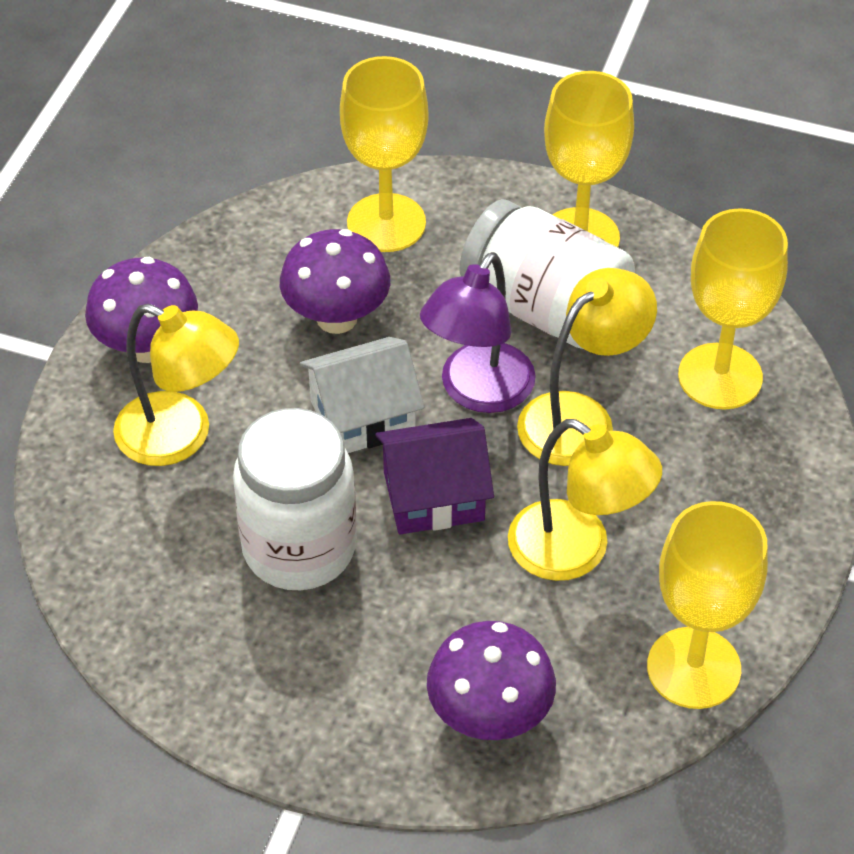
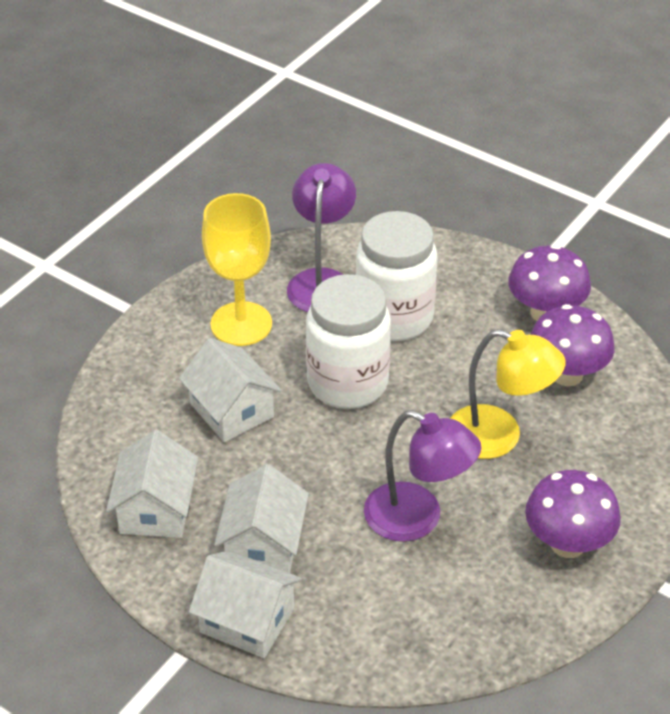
purple house: 1 -> 0
purple lamp: 1 -> 2
white house: 1 -> 4
yellow goblet: 4 -> 1
yellow lamp: 3 -> 1

